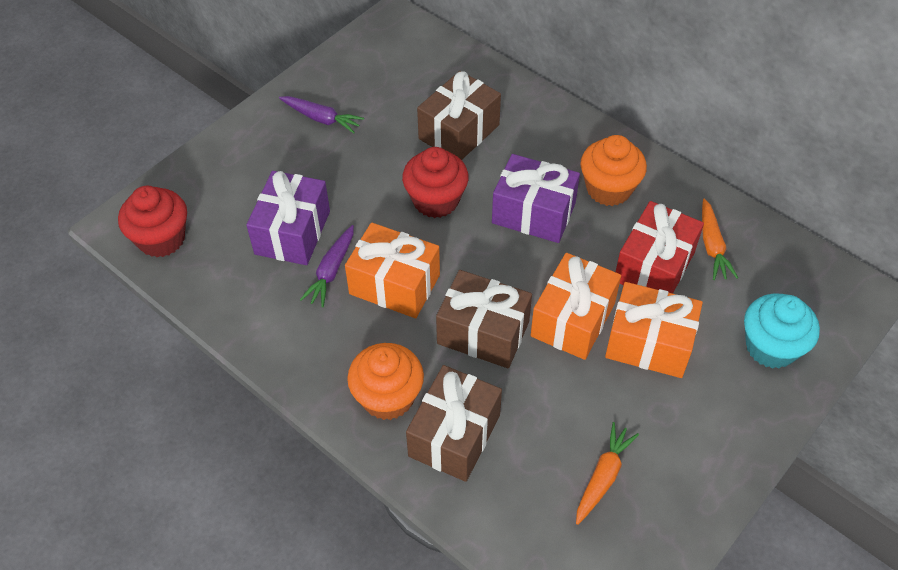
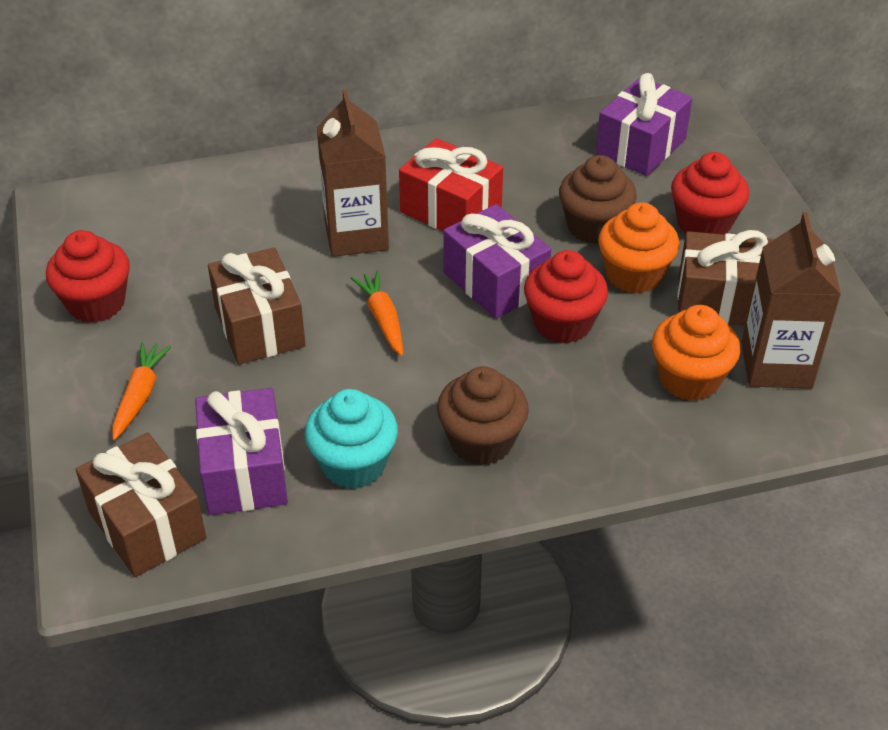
brown carton: 0 -> 2
brown cupcake: 0 -> 2
orange gift: 3 -> 0
purple carrot: 2 -> 0
purple gift: 2 -> 3
red cupcake: 2 -> 3

